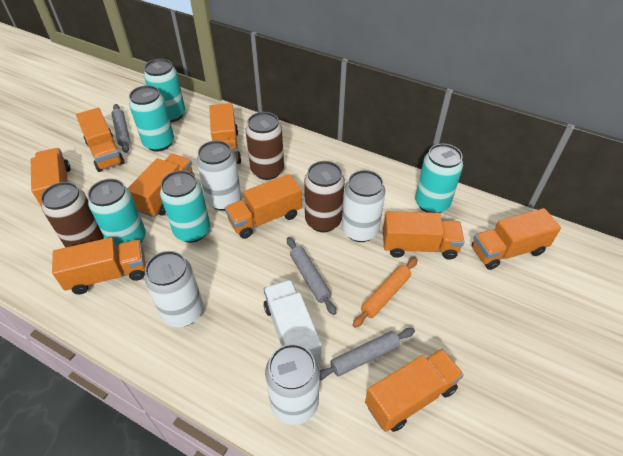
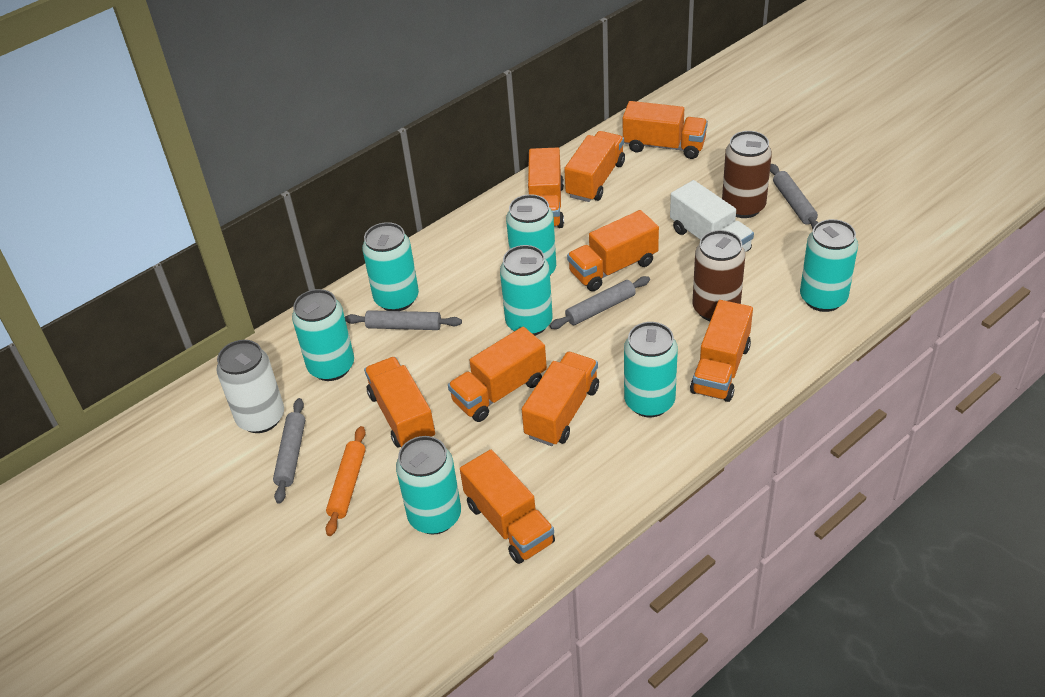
brown can: 3 -> 2
grey rolling pin: 3 -> 4
turquoise can: 5 -> 7
white can: 4 -> 1

